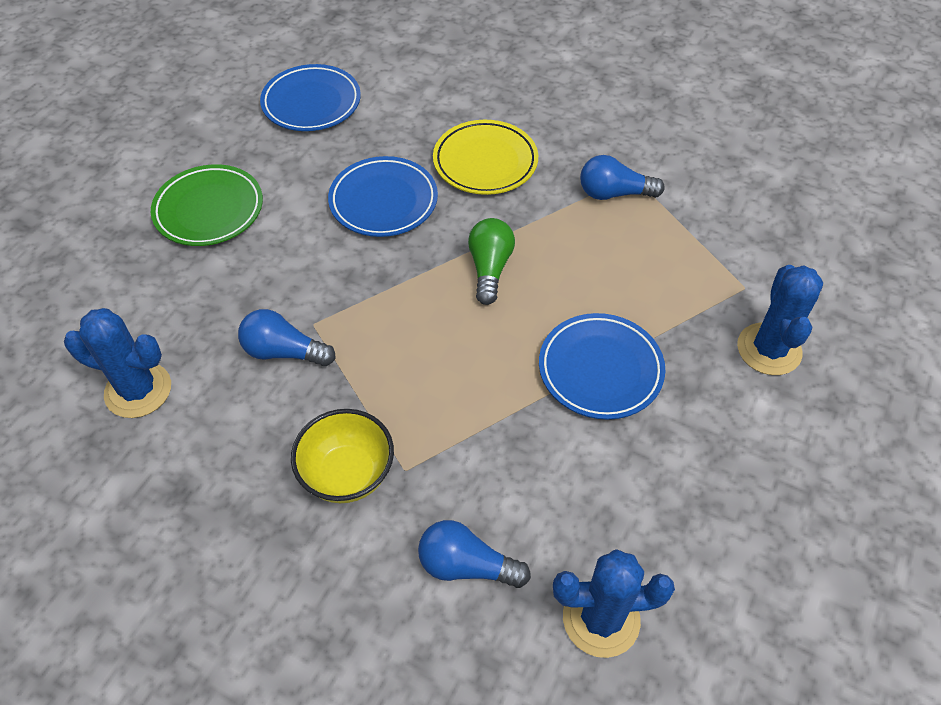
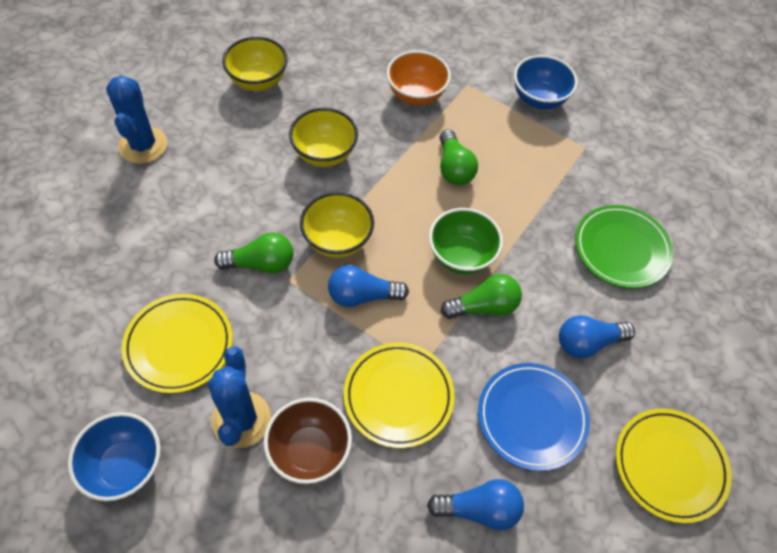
blue bowl: 0 -> 2
blue cactus: 3 -> 2
blue plate: 3 -> 1
brown bowl: 0 -> 1
green bowl: 0 -> 1
green light bulb: 1 -> 3
orange bowl: 0 -> 1
yellow bowl: 1 -> 3
yellow plate: 1 -> 3

